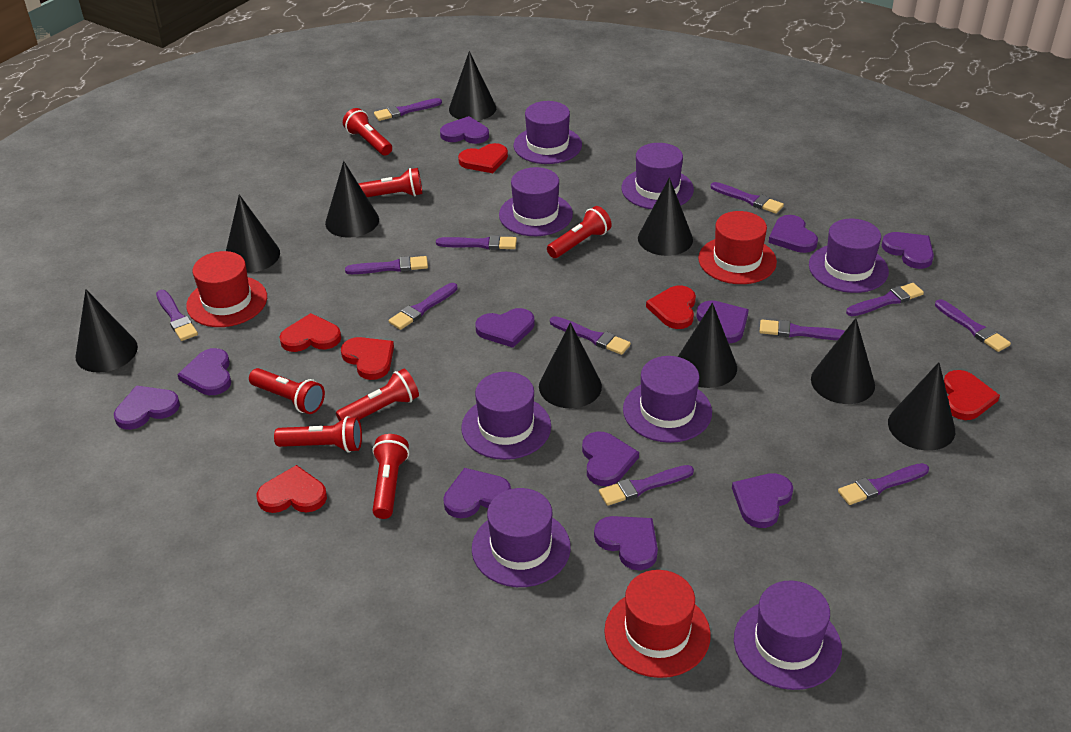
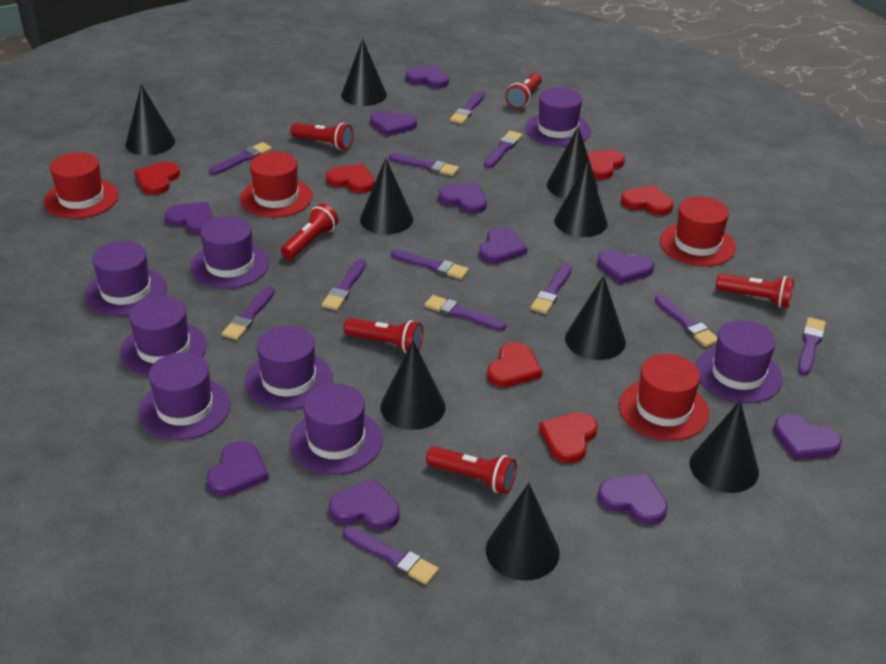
purple heart: 11 -> 10
red flashlight: 7 -> 6
red hat: 3 -> 4

